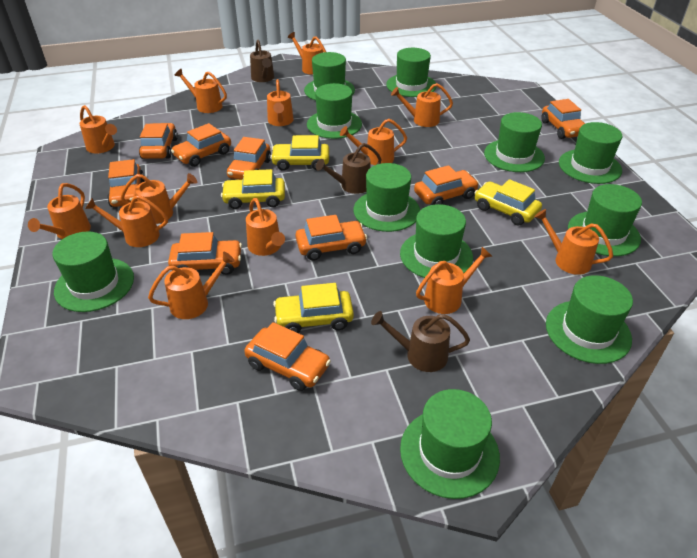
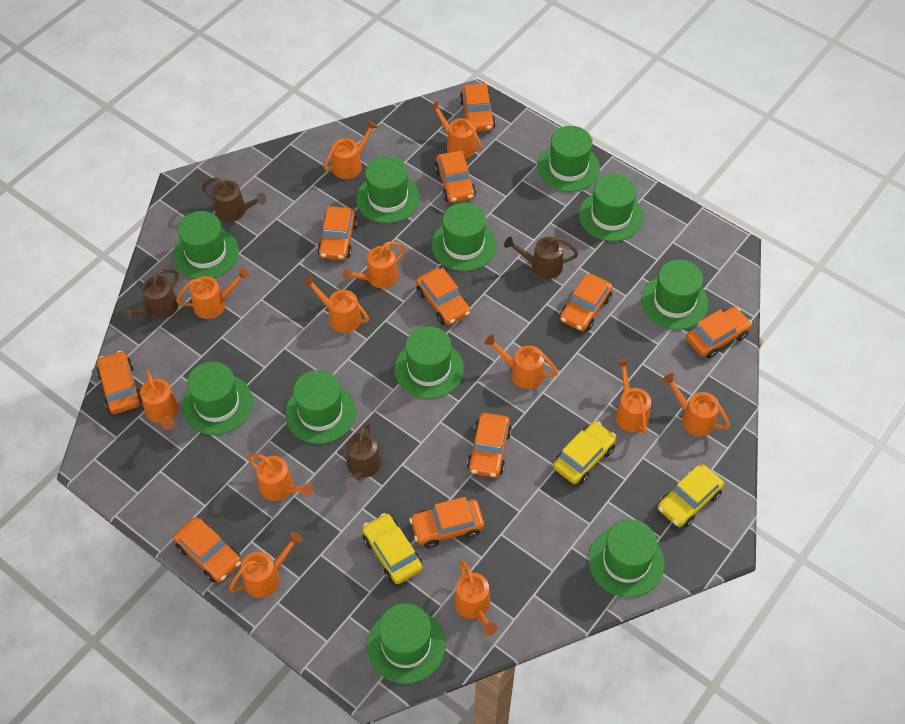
brown watering can: 3 -> 4
orange car: 9 -> 10
orange watering can: 13 -> 12
yellow car: 4 -> 3

